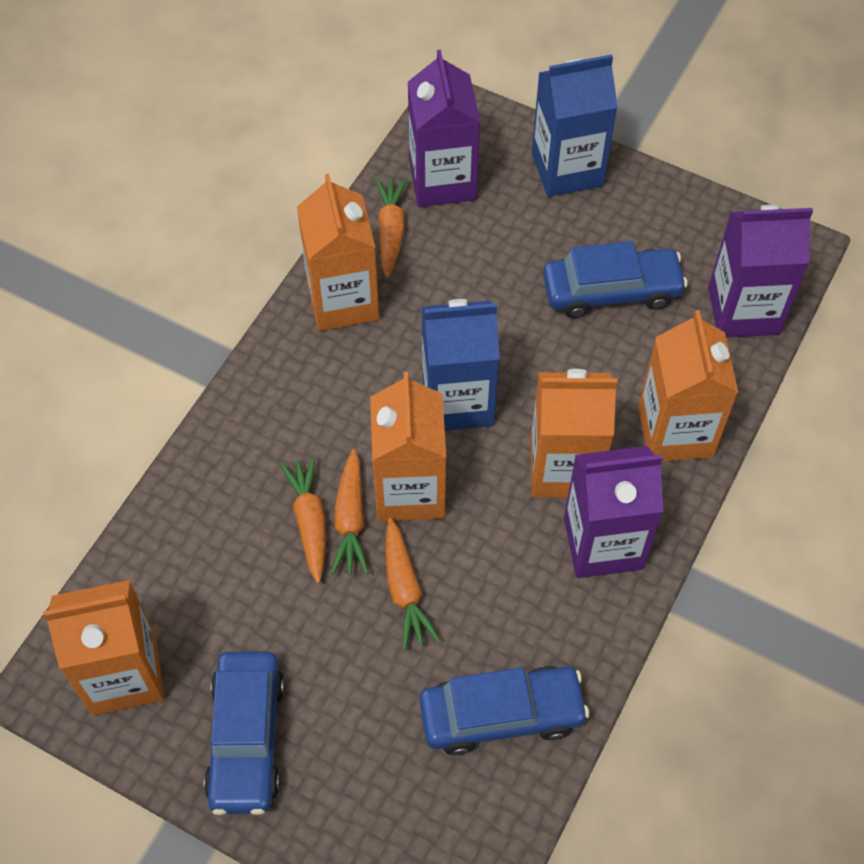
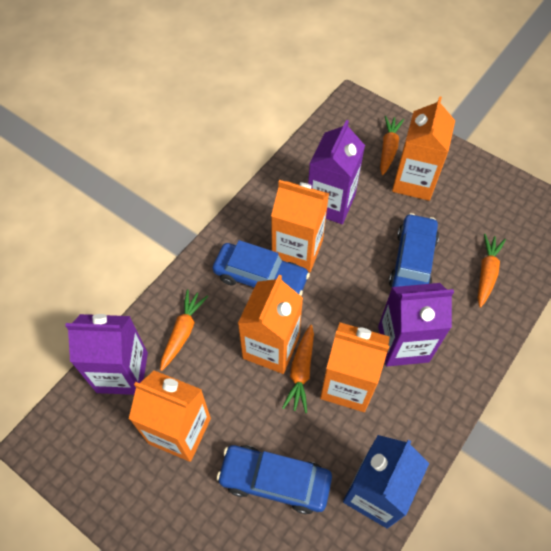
blue carton: 2 -> 1

